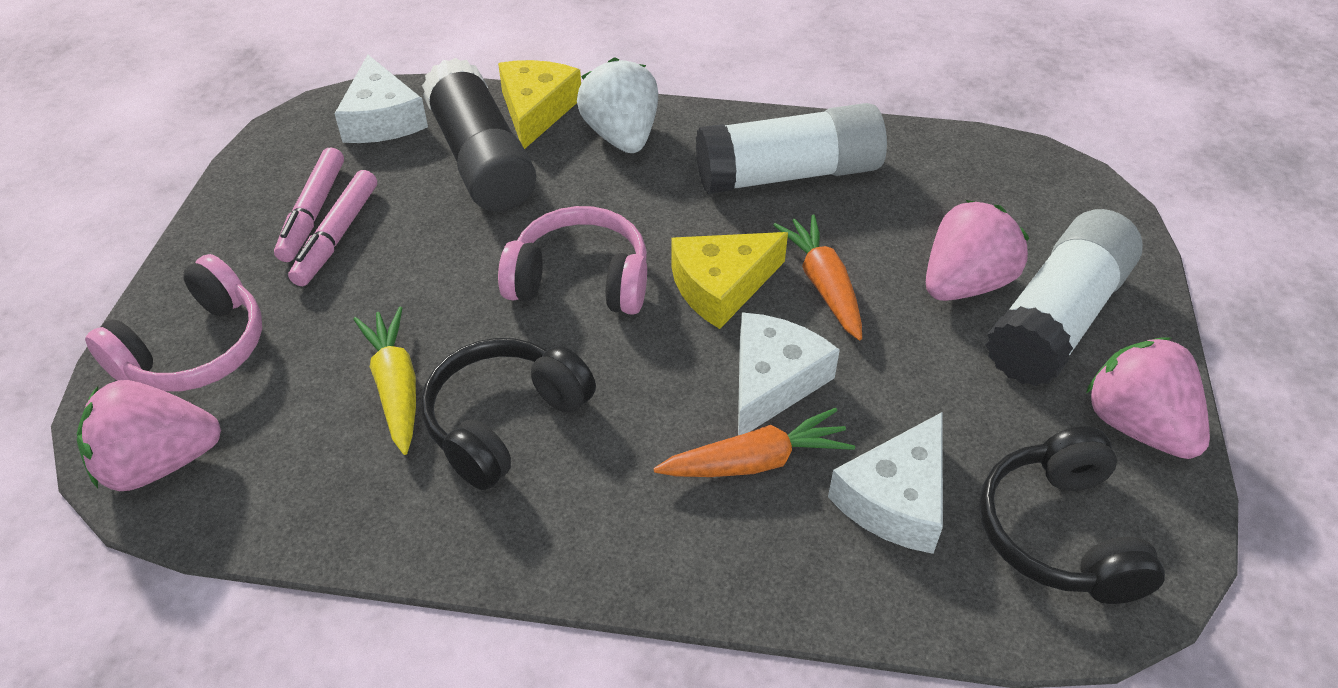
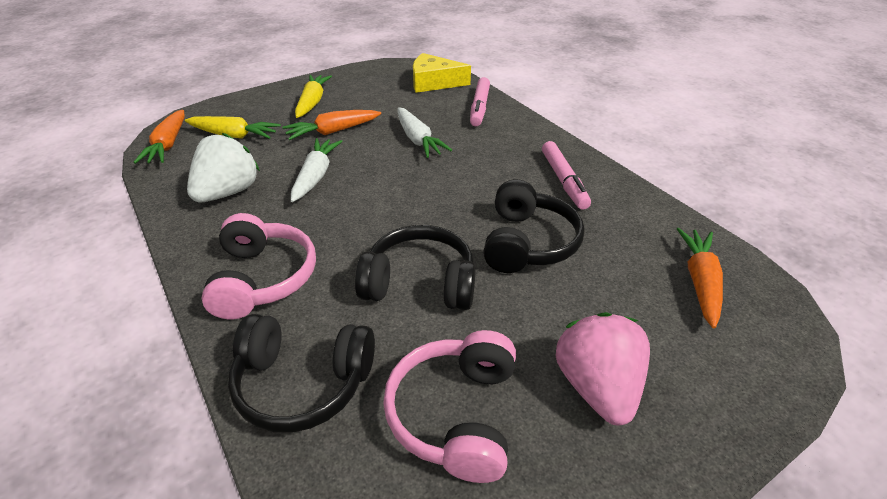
black glue stick: 1 -> 0
black headphones: 2 -> 3
orange carrot: 2 -> 3
pink strawberry: 3 -> 1
white carrot: 0 -> 2
white cheese: 3 -> 0
white glue stick: 2 -> 0
yellow carrot: 1 -> 2
yellow cheese: 2 -> 1

